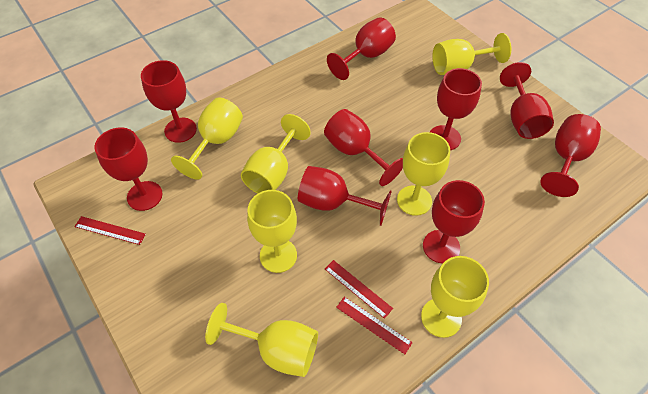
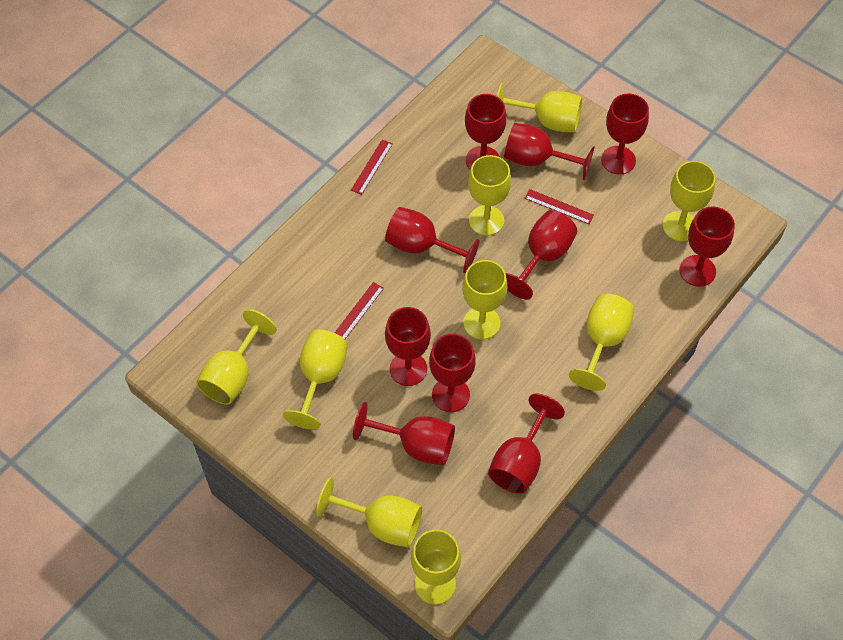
red goblet: 9 -> 10
yellow goblet: 7 -> 9

